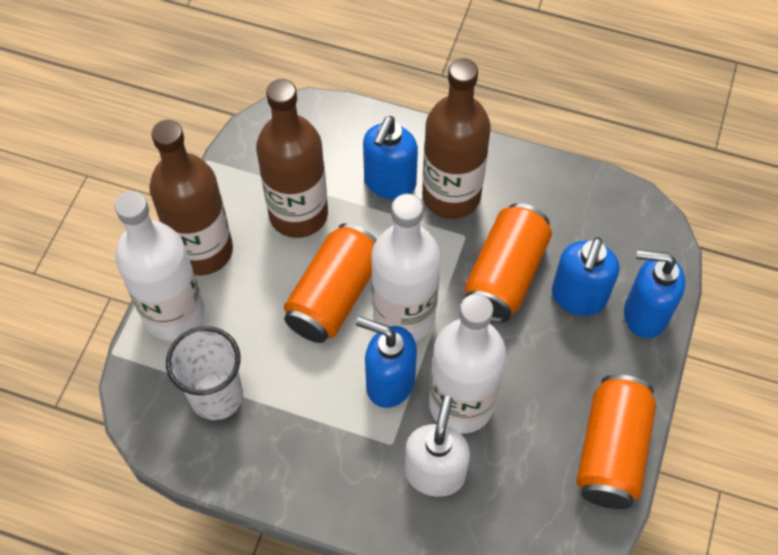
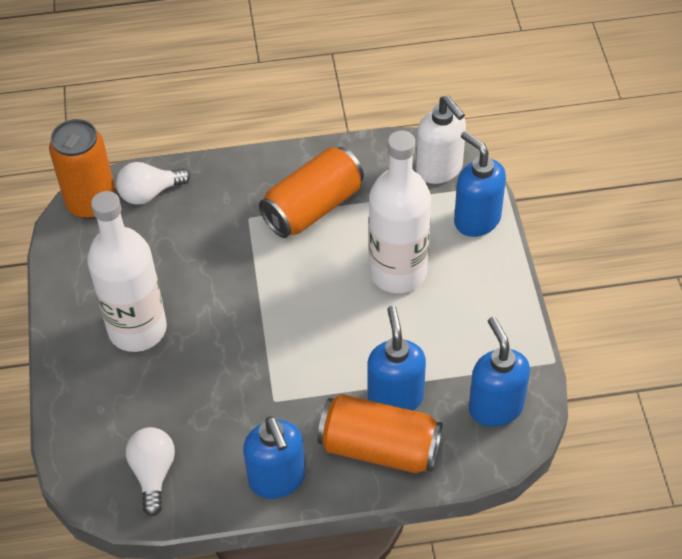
brown bottle: 3 -> 0
white bottle: 3 -> 2
white cup: 1 -> 0
white light bulb: 0 -> 2

